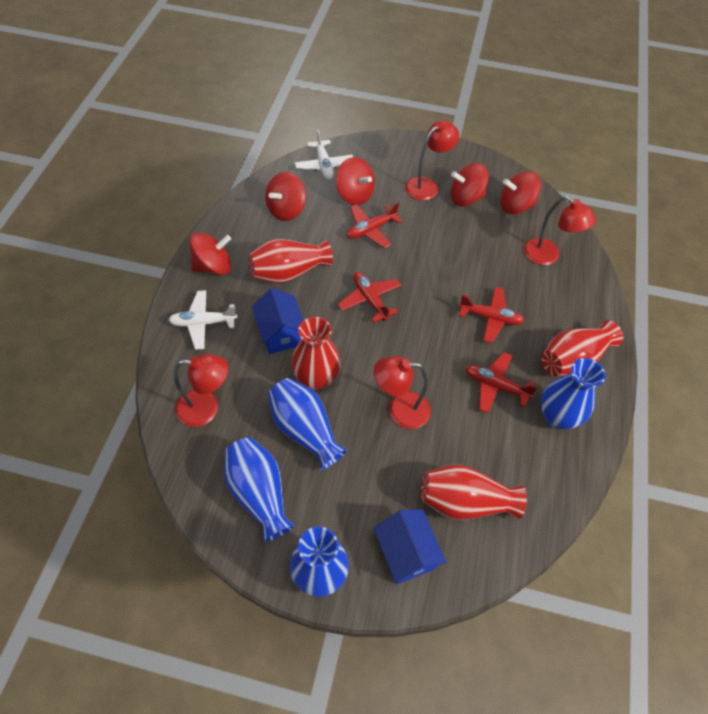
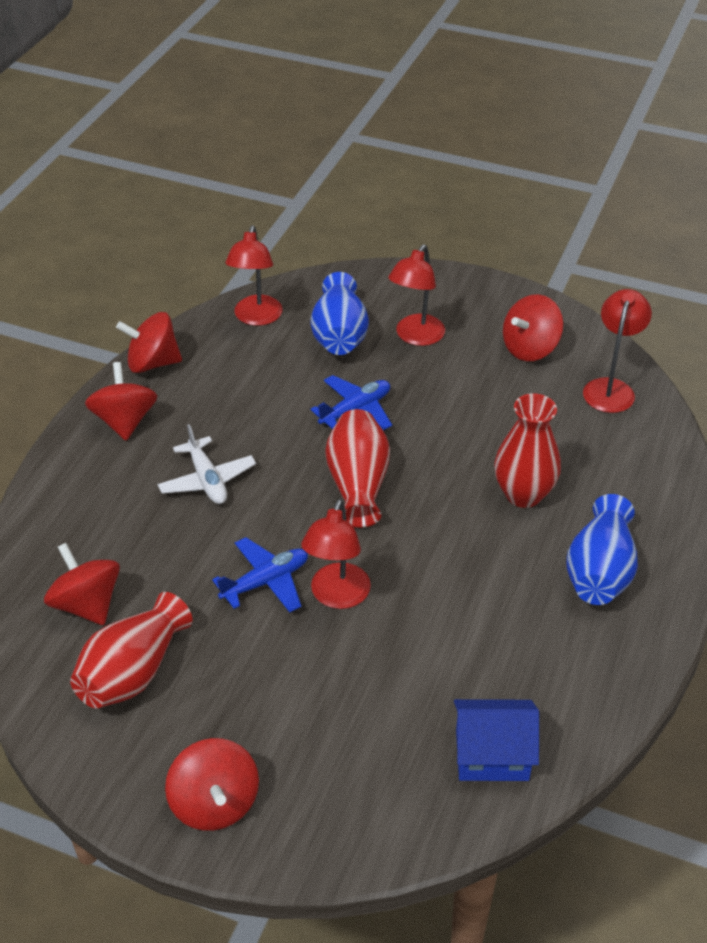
blue house: 2 -> 1
blue plane: 0 -> 2
blue vase: 4 -> 2
red plane: 4 -> 0
red vase: 4 -> 3
white plane: 2 -> 1

